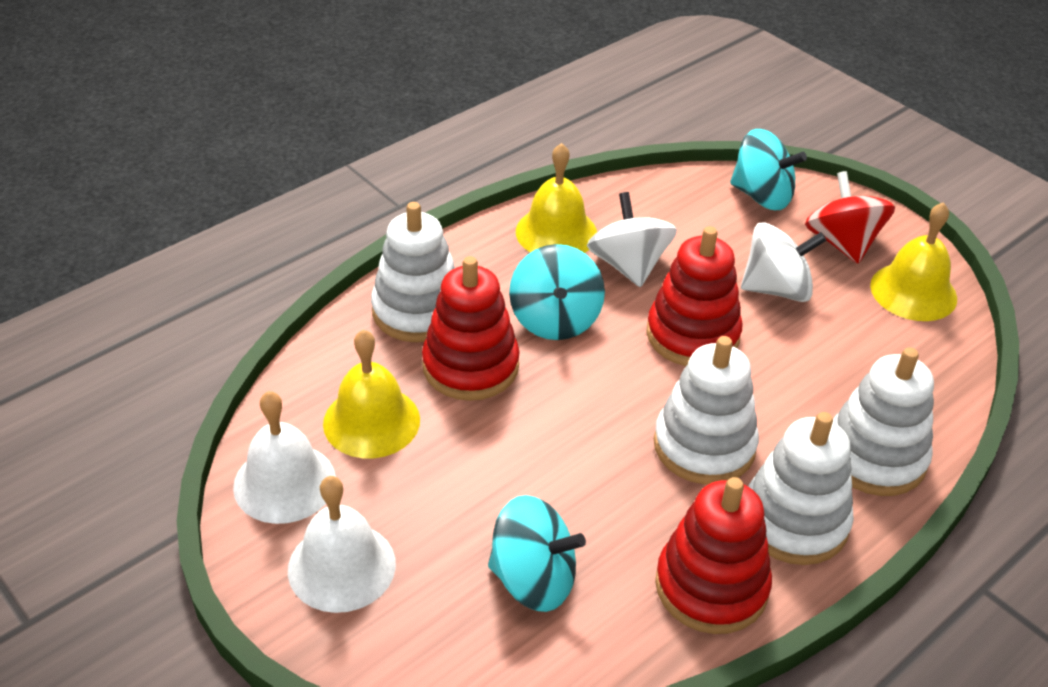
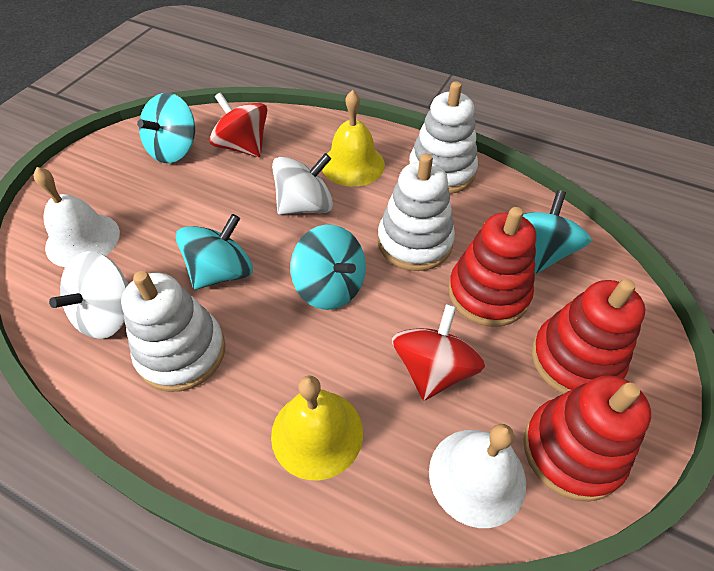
red spinning top: 1 -> 2
turquoise spinning top: 3 -> 4
white stacking toy: 4 -> 3
yellow bell: 3 -> 2

